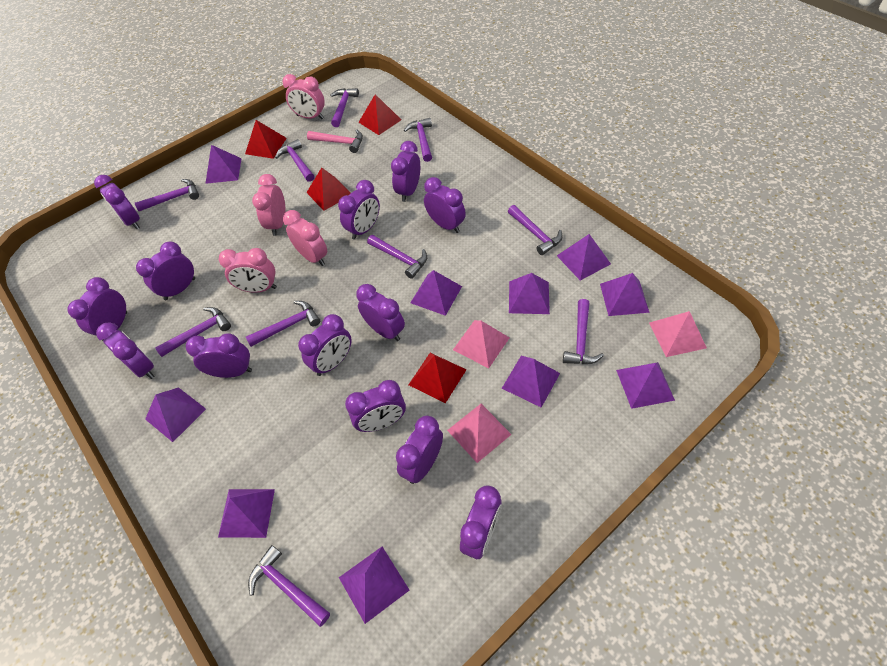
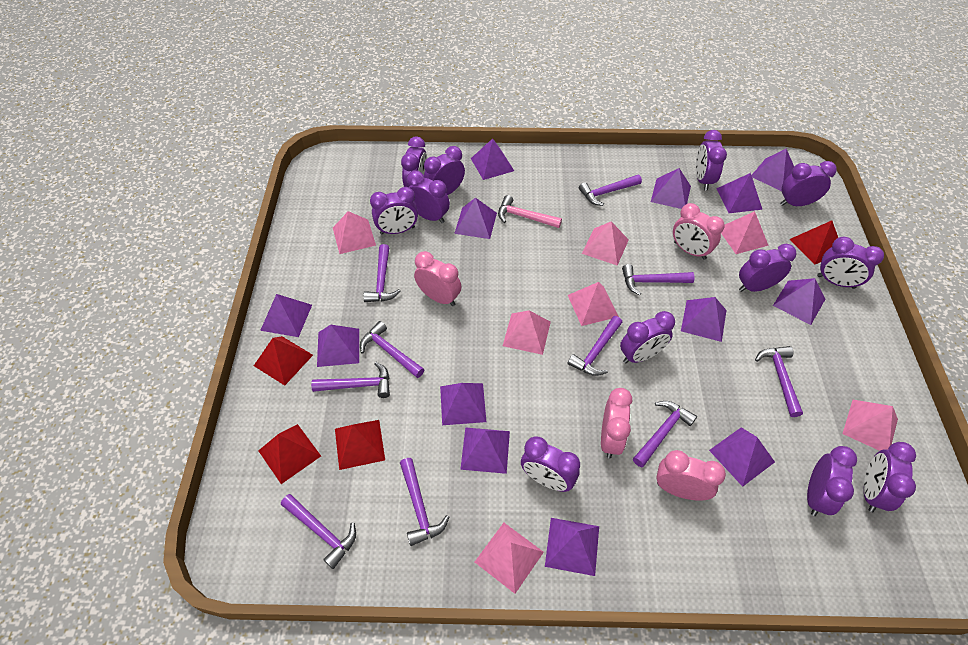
pink pyramid: 3 -> 7
purple clock: 13 -> 12
purple pyramid: 10 -> 13

